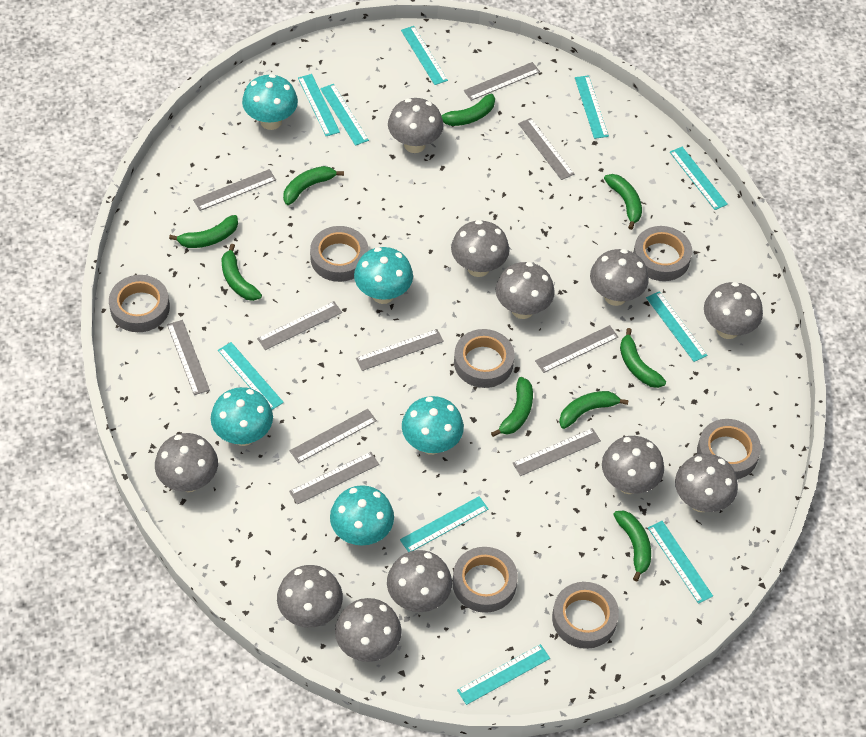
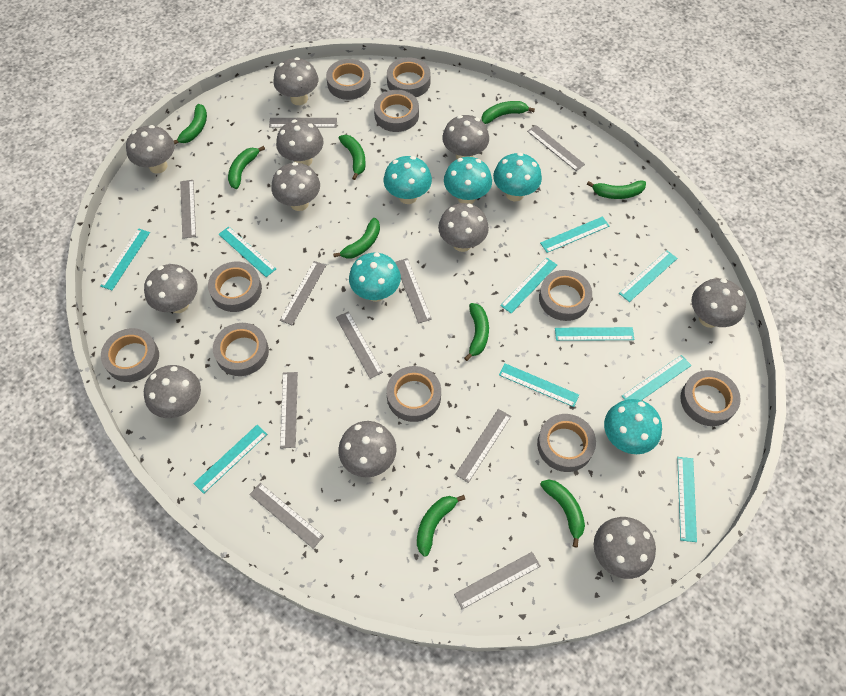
grey tape: 7 -> 10

